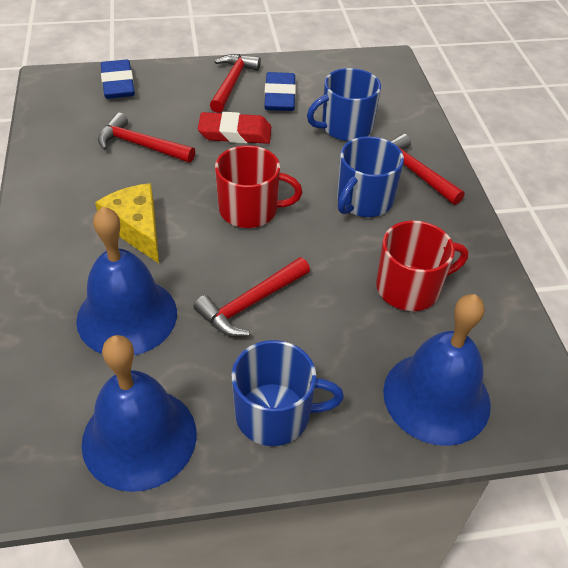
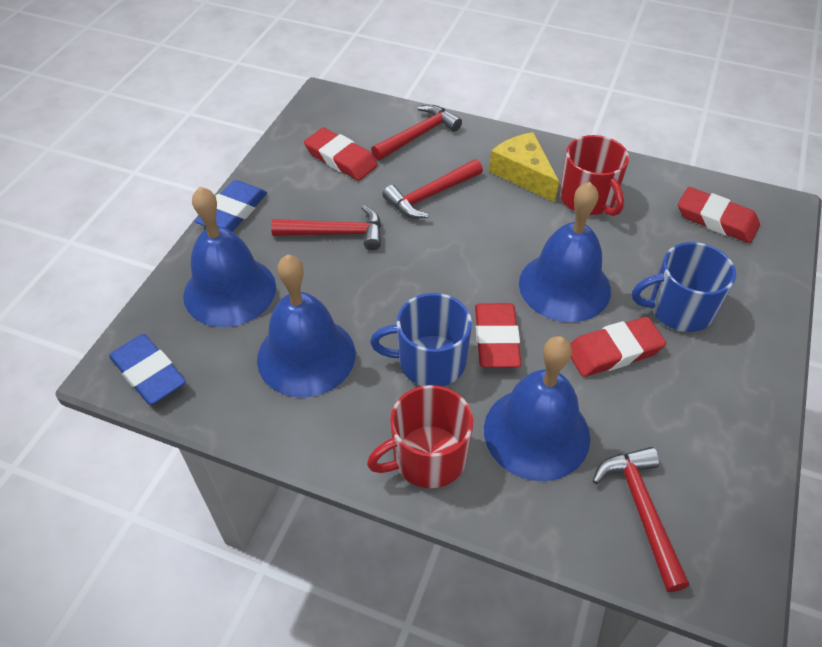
blue bell: 3 -> 4
blue mug: 3 -> 2
red eraser: 1 -> 4

